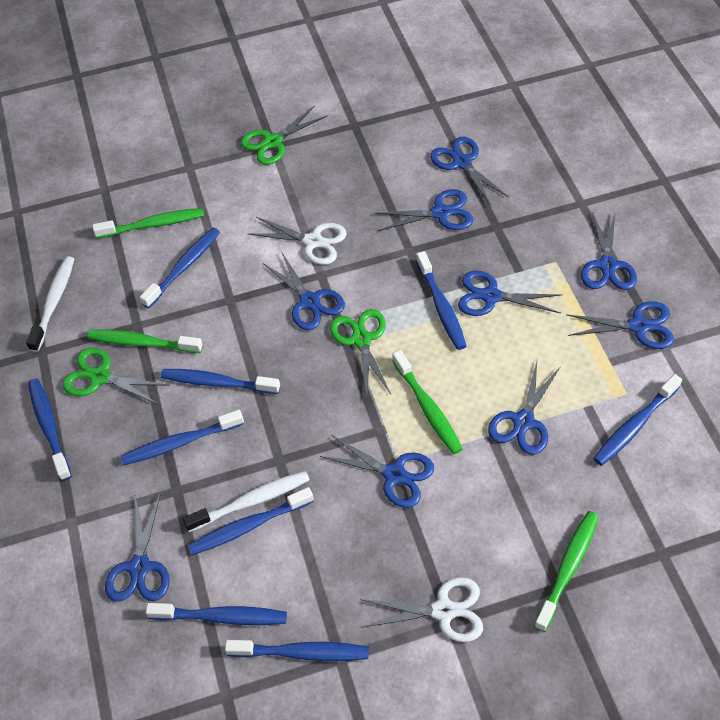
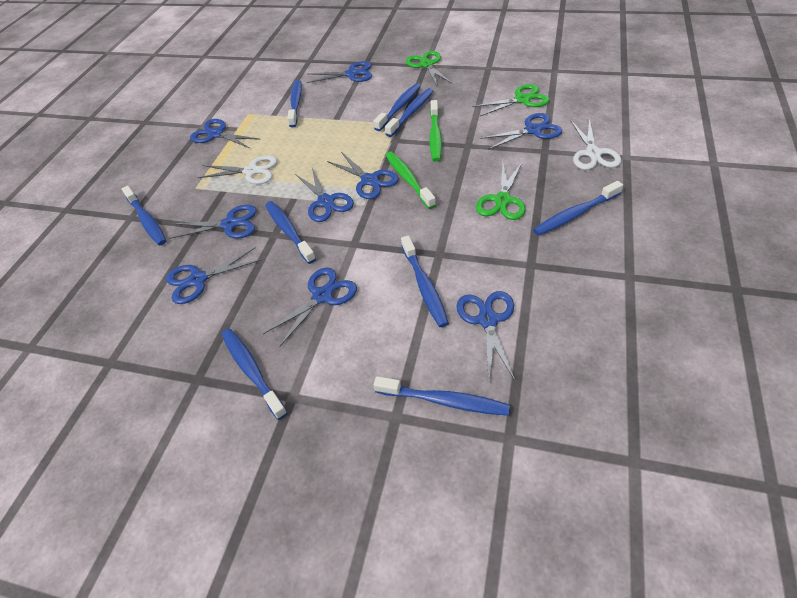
green toothbrush: 4 -> 2
white toothbrush: 2 -> 0

